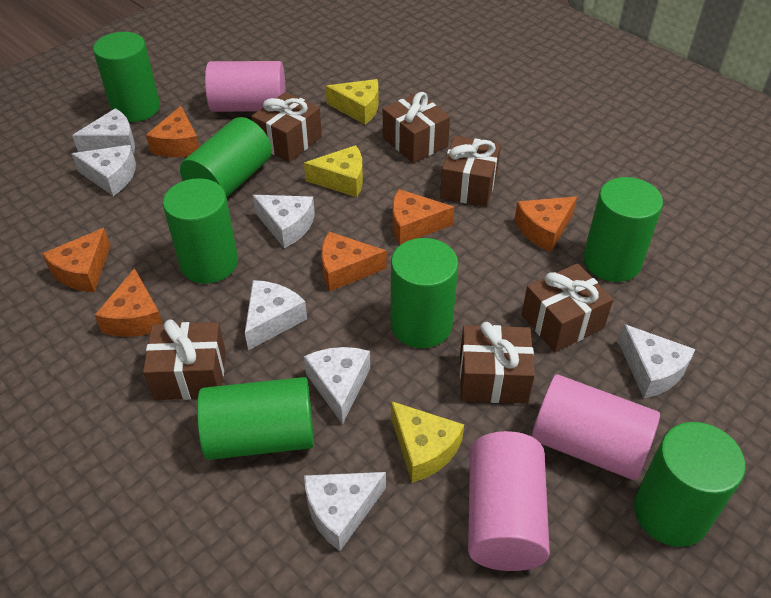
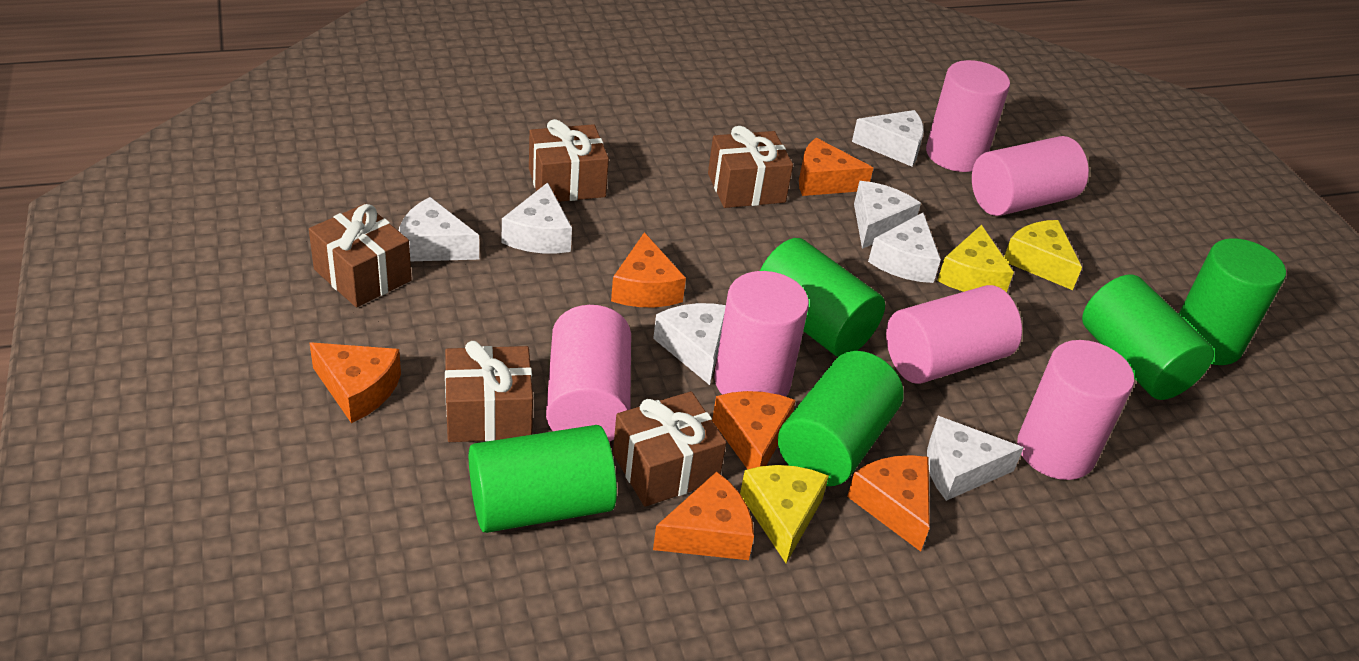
brown gift: 6 -> 5
green cylinder: 7 -> 5
pink cylinder: 3 -> 6

